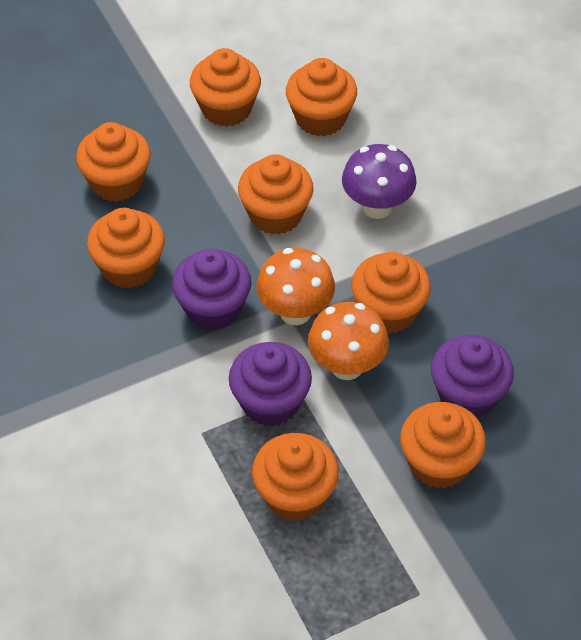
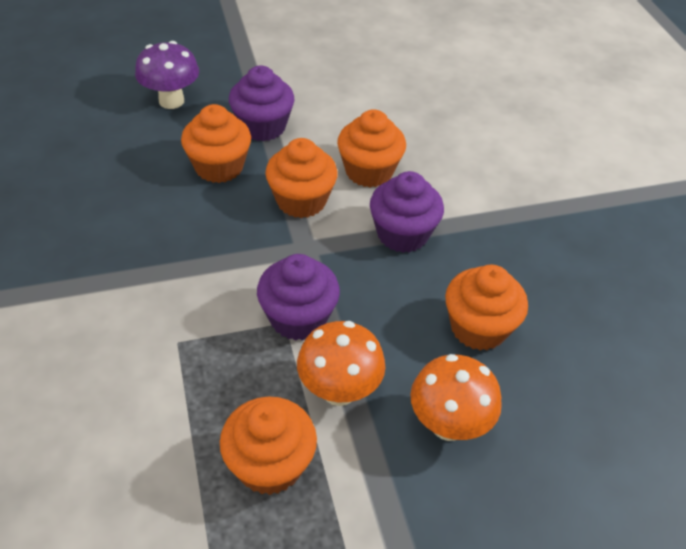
orange cupcake: 8 -> 5

